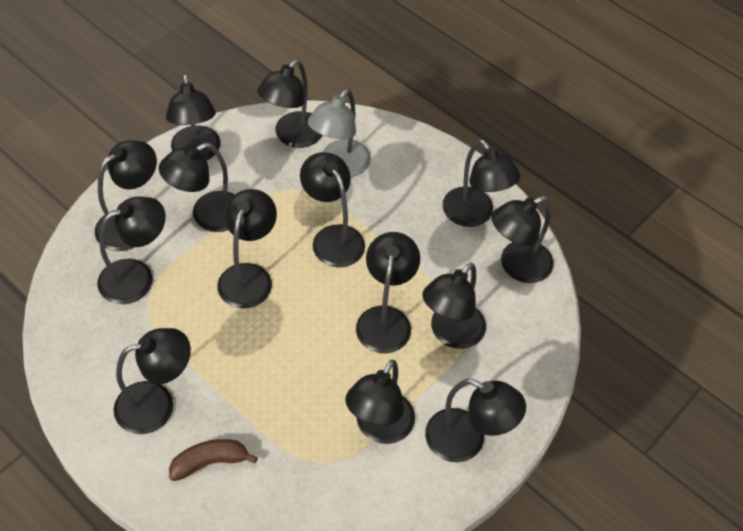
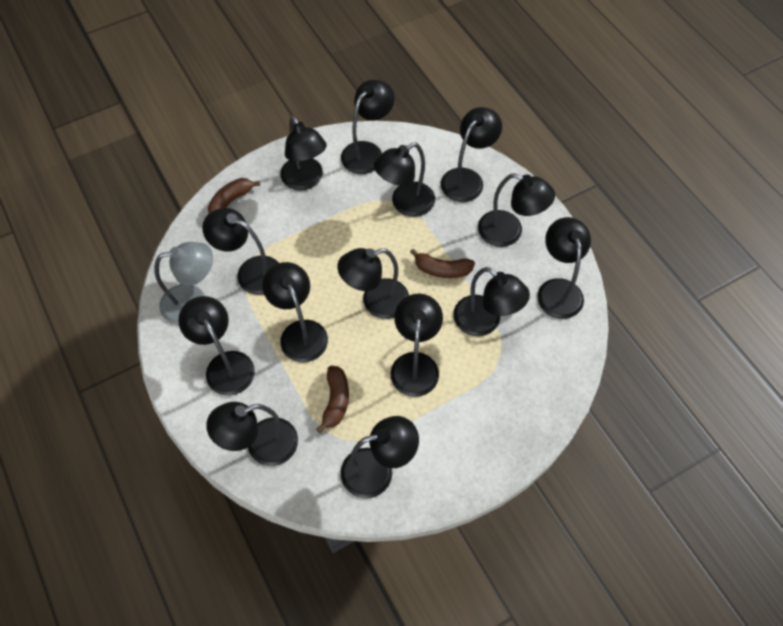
brown banana: 1 -> 3

